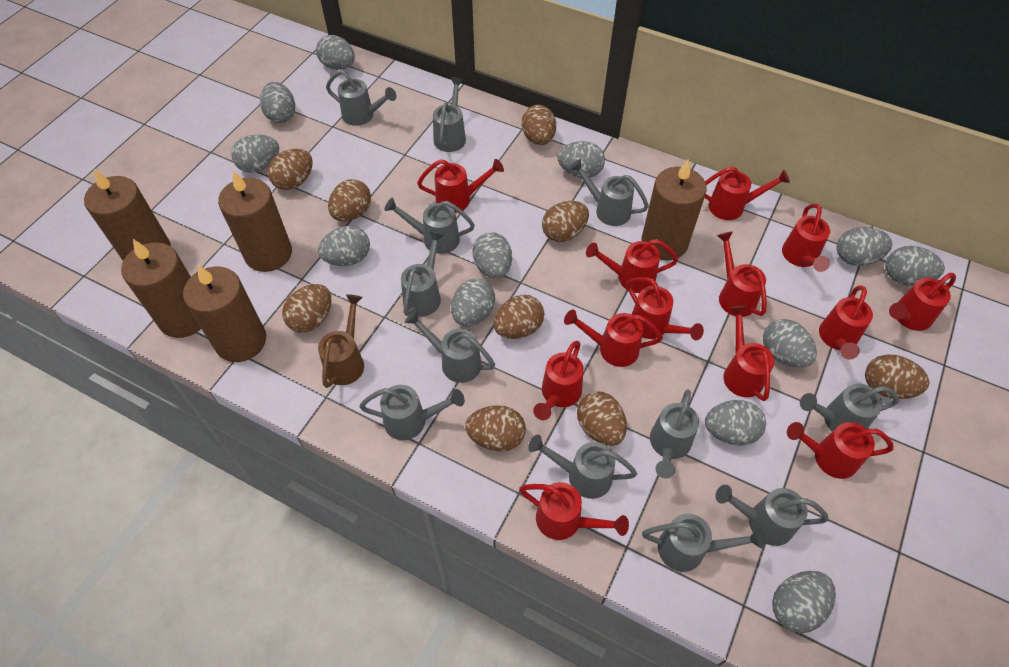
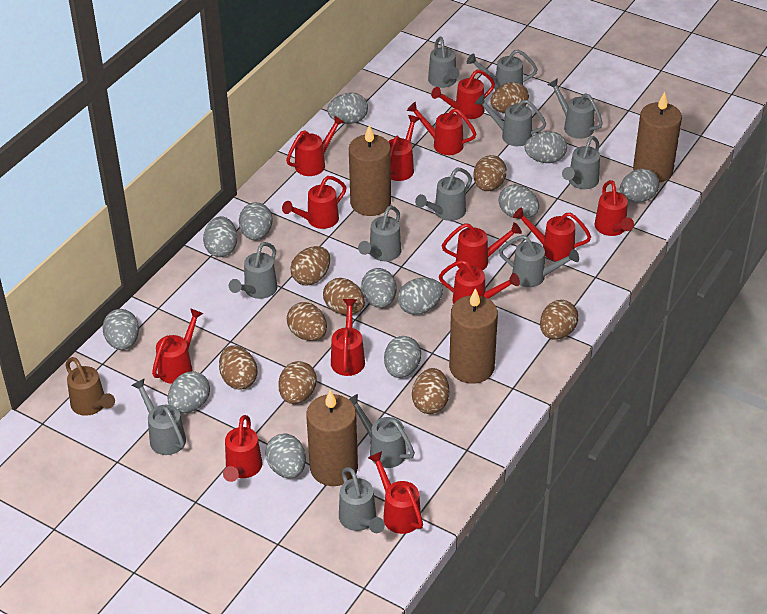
brown candle: 5 -> 4

